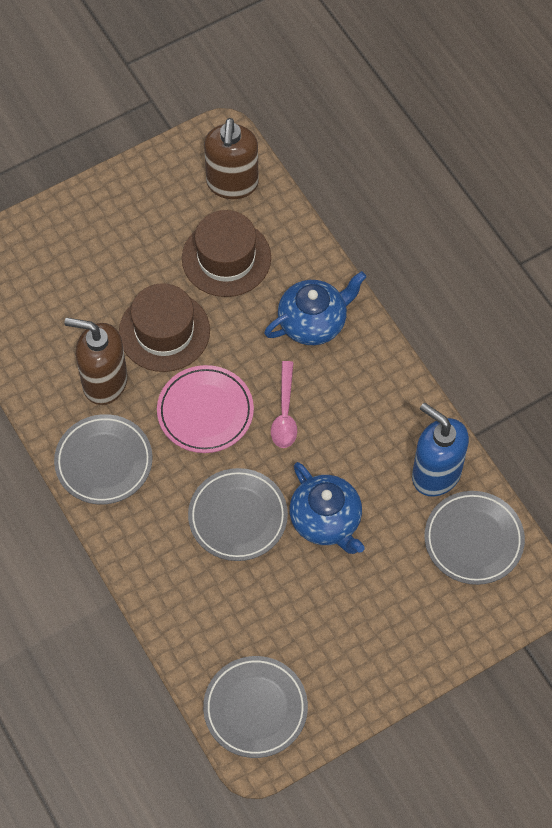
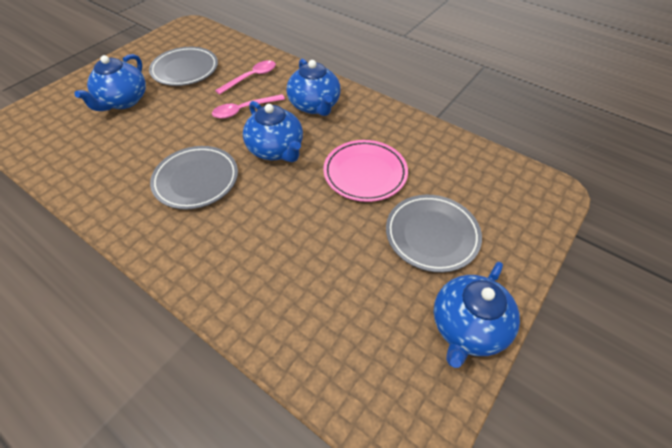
blue soap dispenser: 1 -> 0
blue teapot: 2 -> 4
brown hat: 2 -> 0
brown soap dispenser: 2 -> 0
grey plate: 4 -> 3
pink spoon: 1 -> 2

